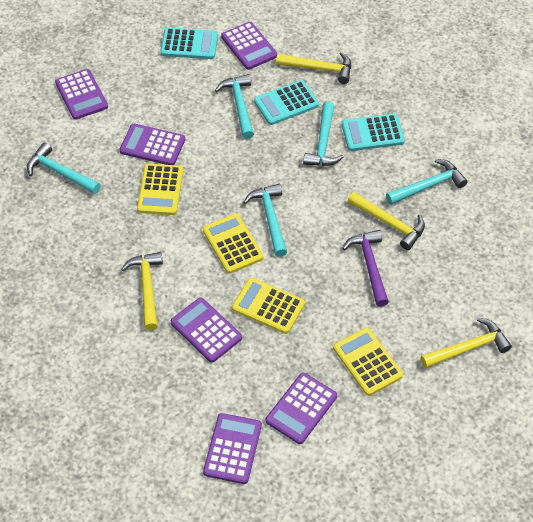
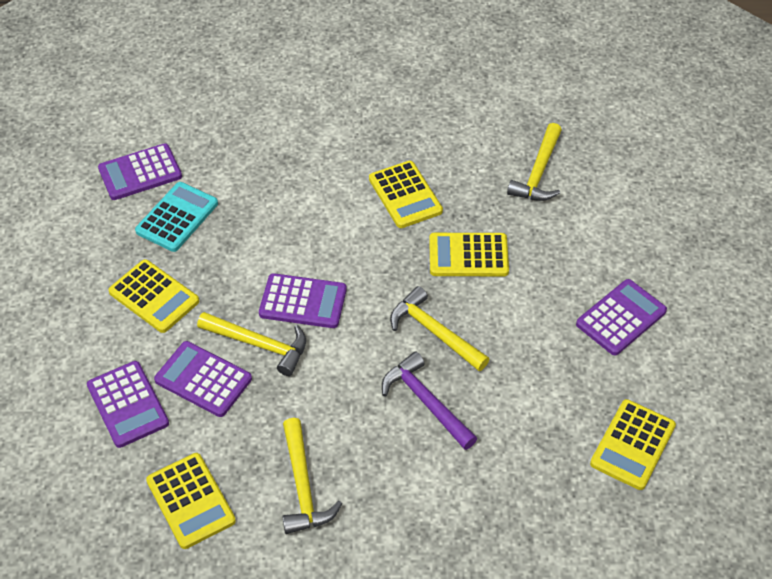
purple calculator: 6 -> 5
turquoise calculator: 3 -> 1
turquoise hammer: 5 -> 0
yellow calculator: 4 -> 5

